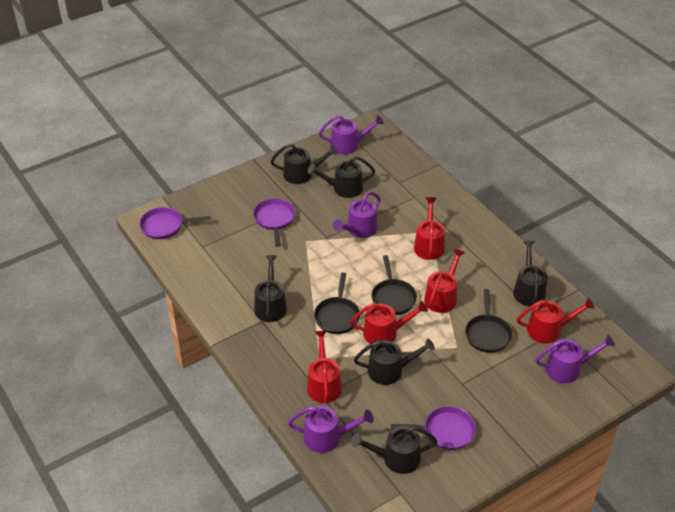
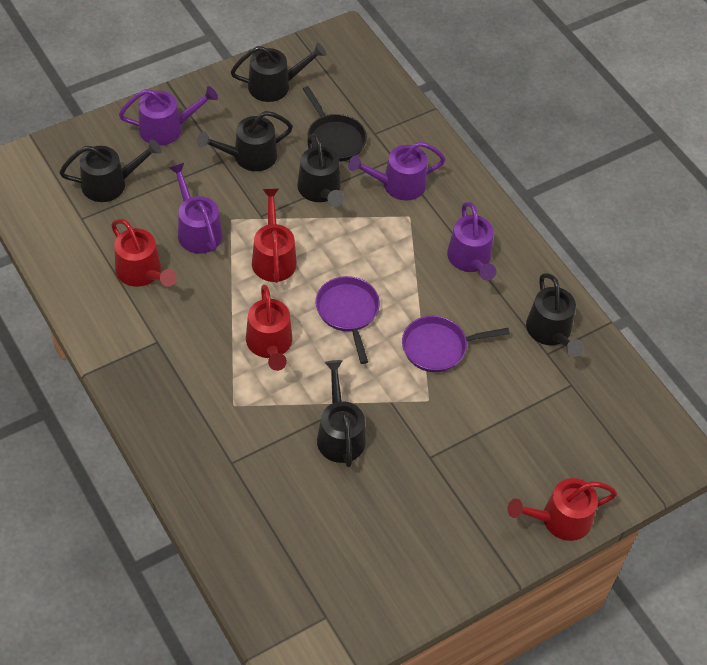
black pan: 3 -> 1
purple pan: 3 -> 2
red watering can: 5 -> 4

